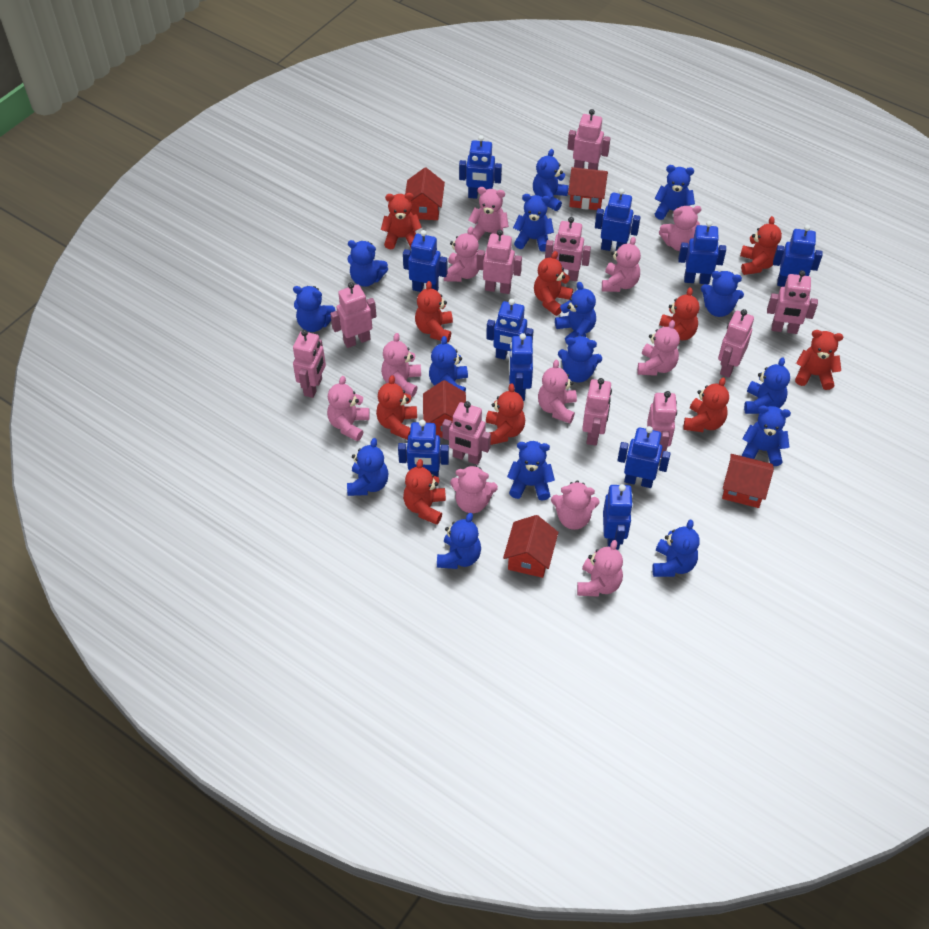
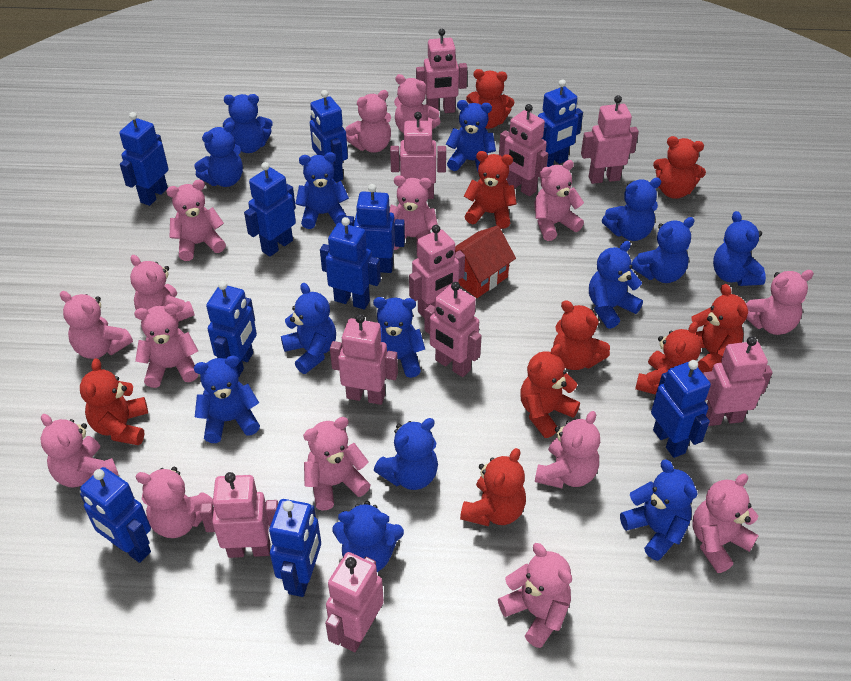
blue teddy bear: 15 -> 14
pink teddy bear: 11 -> 15
red house: 5 -> 1
red teddy bear: 10 -> 9

